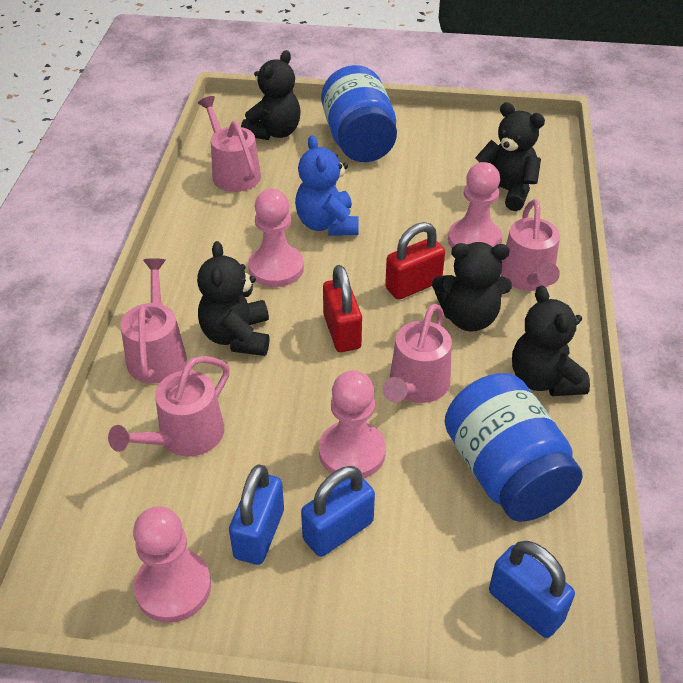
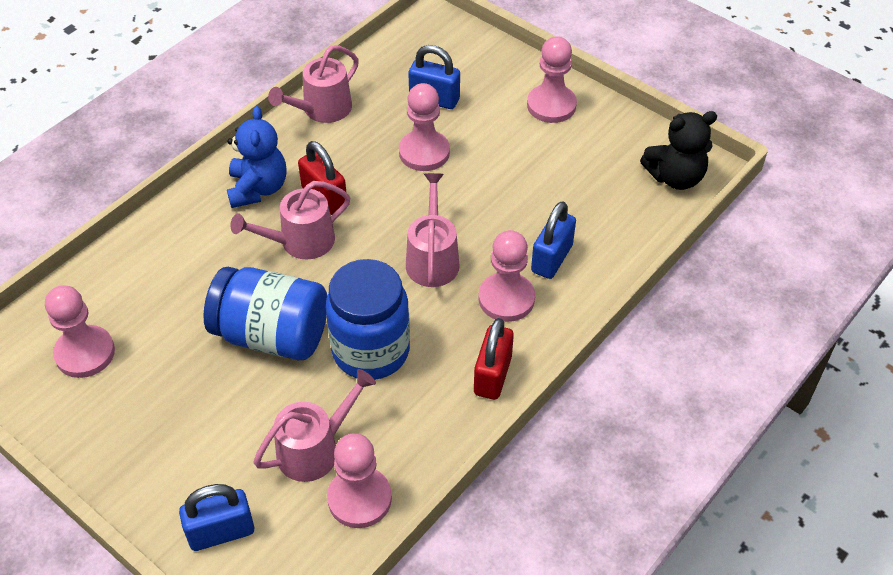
black teddy bear: 5 -> 1
pink pawn: 4 -> 5
pink watering can: 5 -> 4

